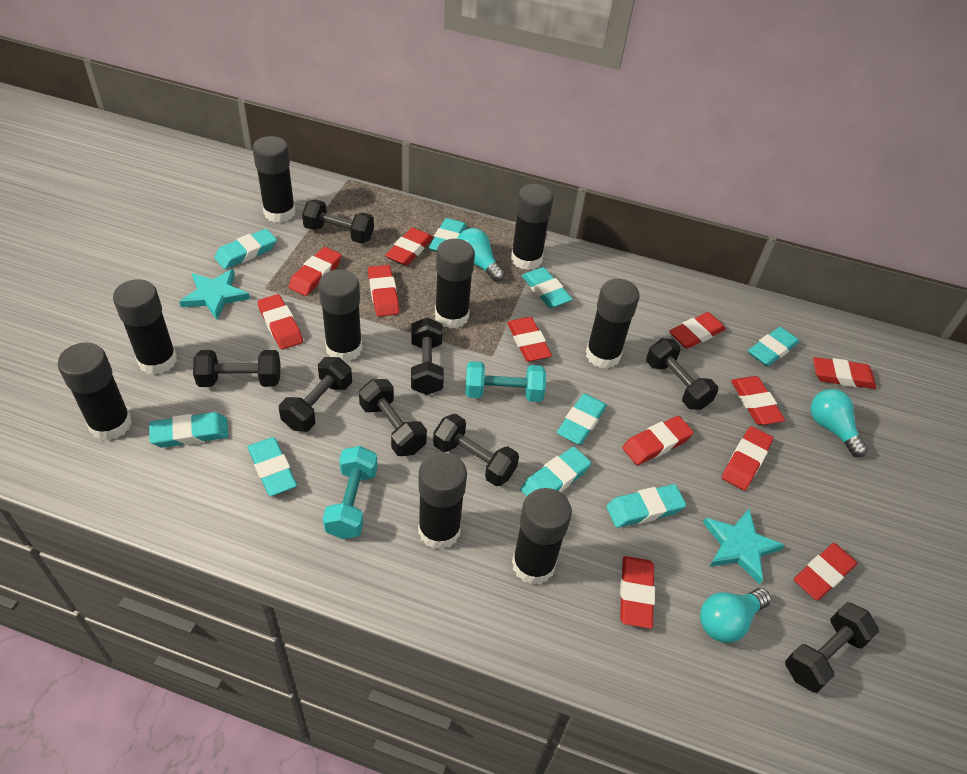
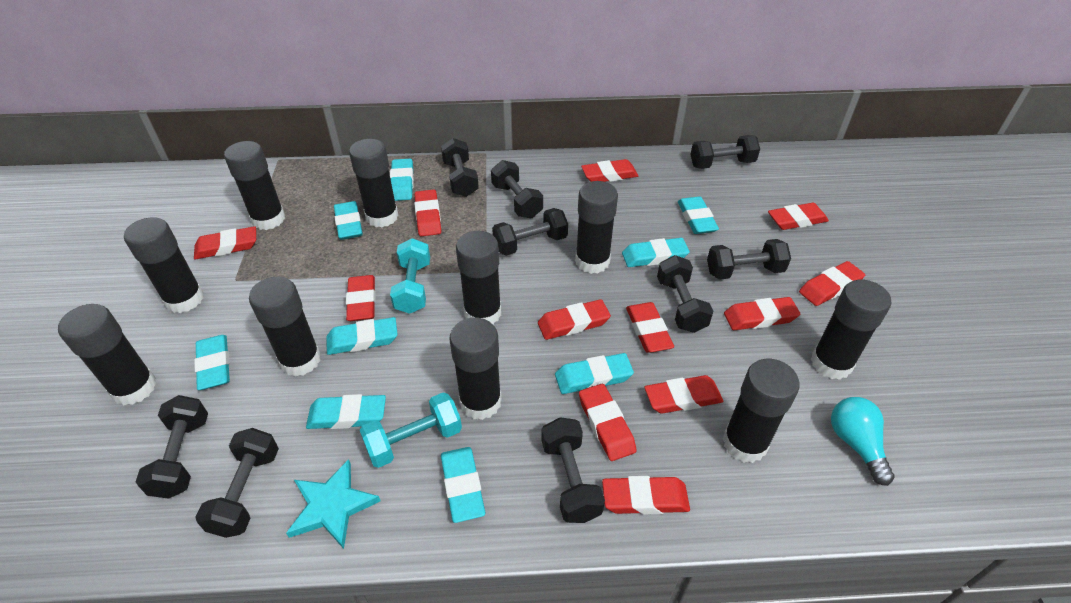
black dumbbell: 8 -> 9
black glue stick: 9 -> 10
turquoise light bulb: 3 -> 1
turquoise star: 2 -> 1

